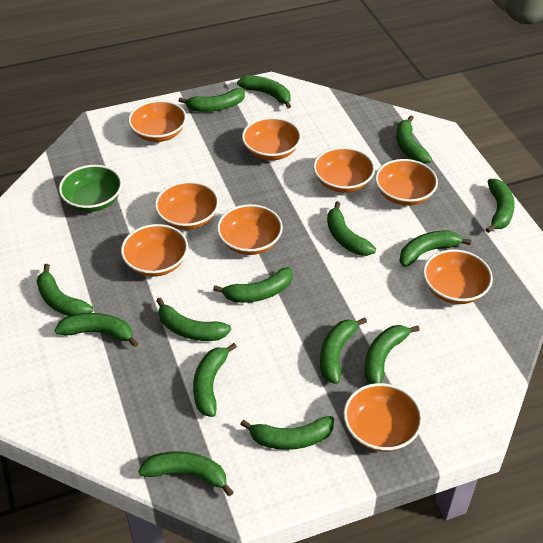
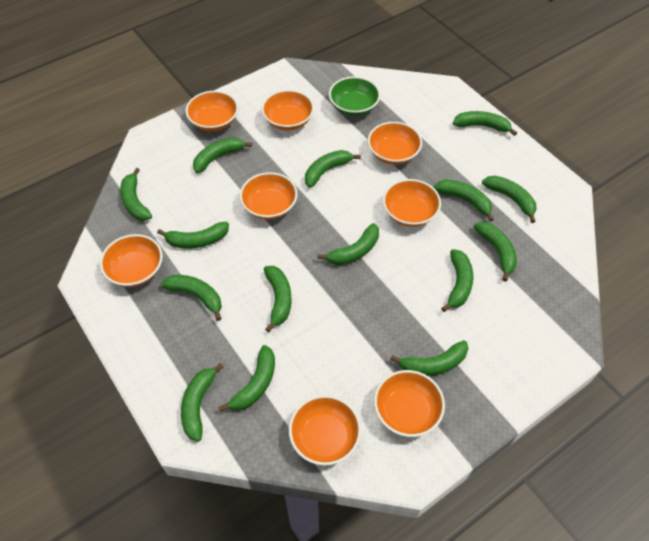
orange bowl: 9 -> 8

